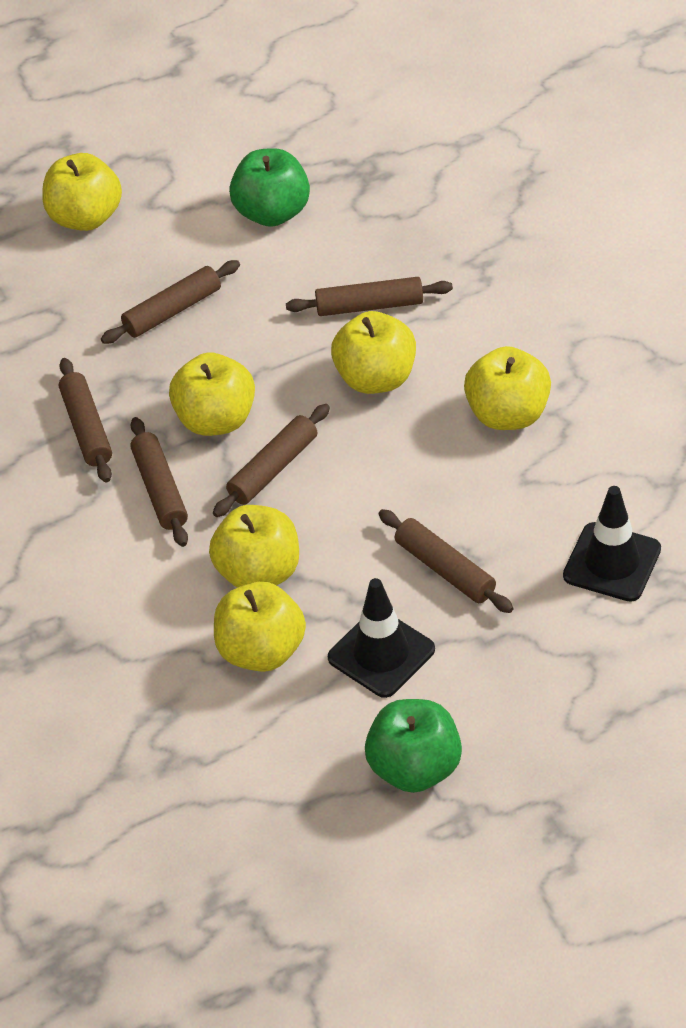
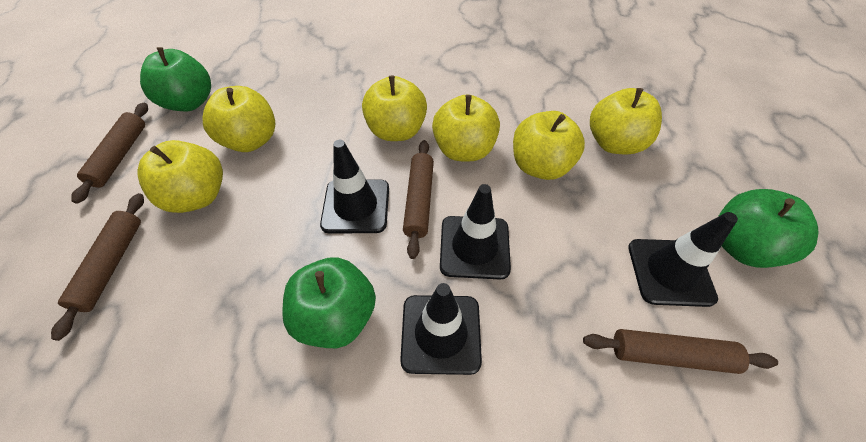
black traffic cone: 2 -> 4
brown rolling pin: 6 -> 4
green apple: 2 -> 3

